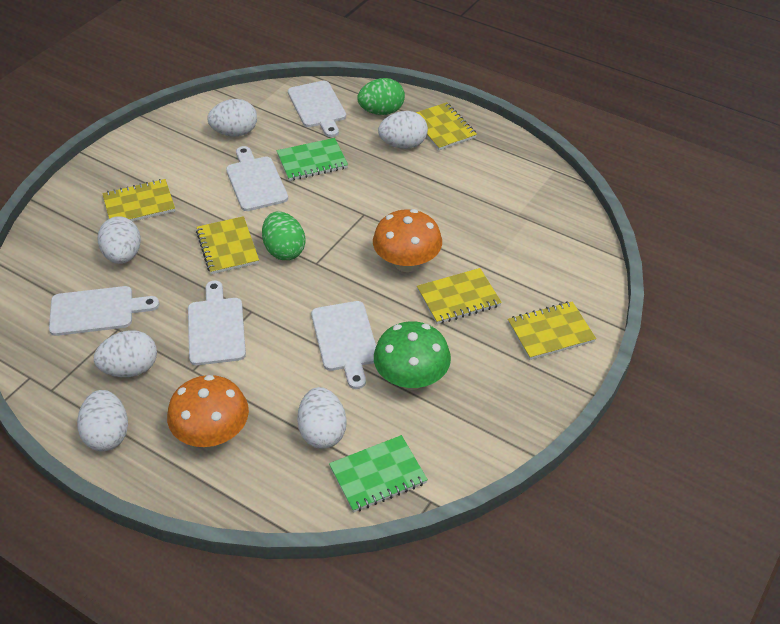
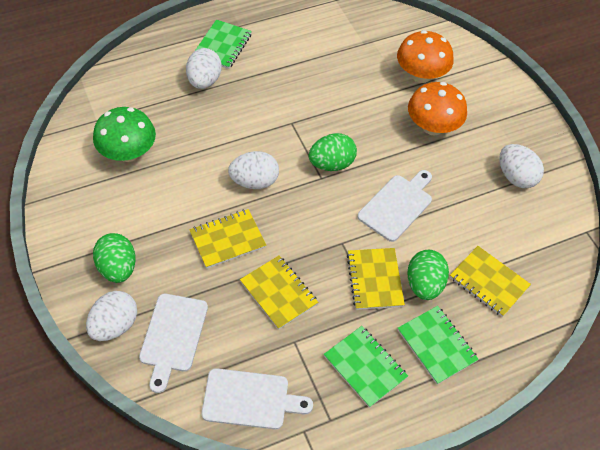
green egg: 2 -> 3
green notebook: 2 -> 3
white cutting board: 5 -> 3
white egg: 6 -> 4
yellow notebook: 5 -> 4

